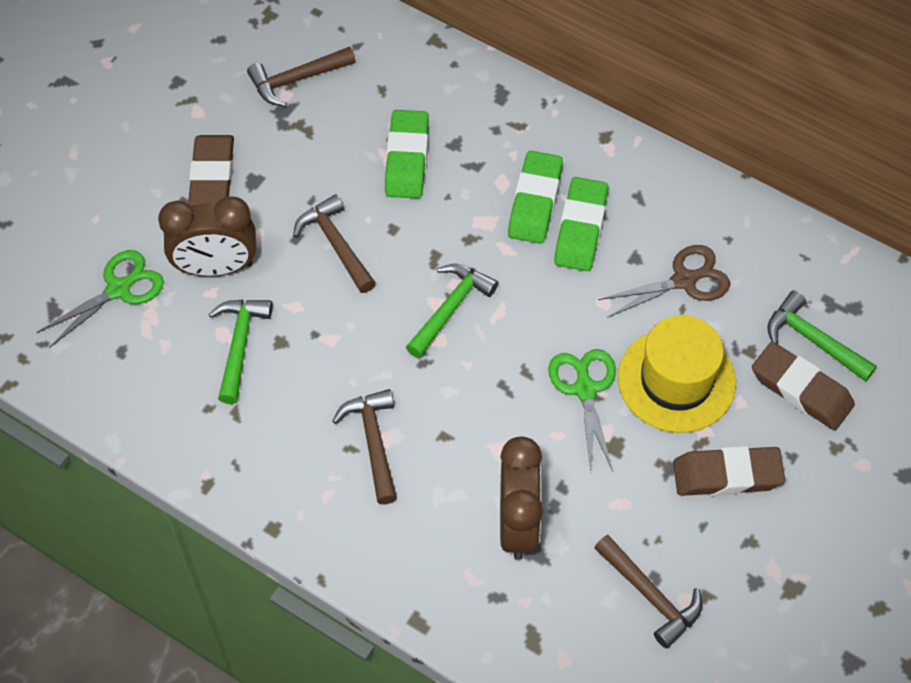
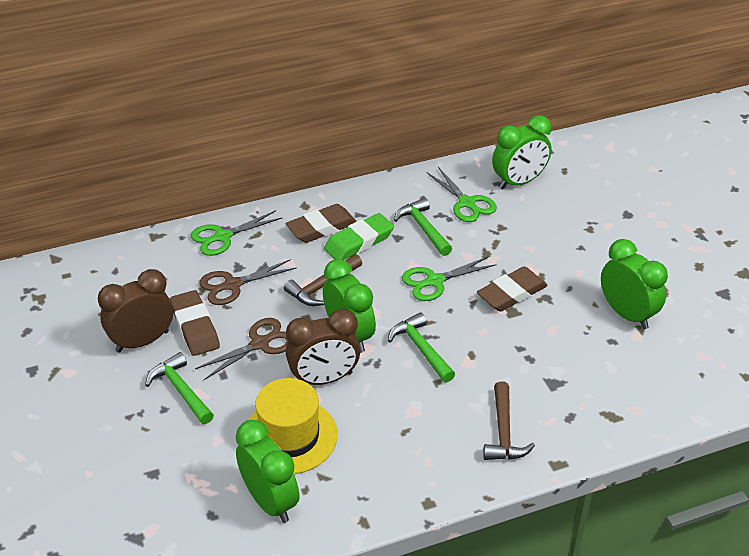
brown hammer: 4 -> 2
brown scissors: 1 -> 2
green clock: 0 -> 4
green eraser: 3 -> 1
green scissors: 2 -> 3

